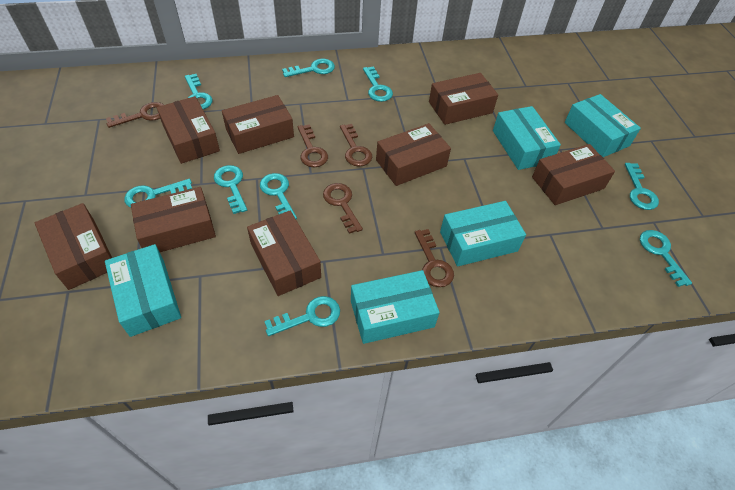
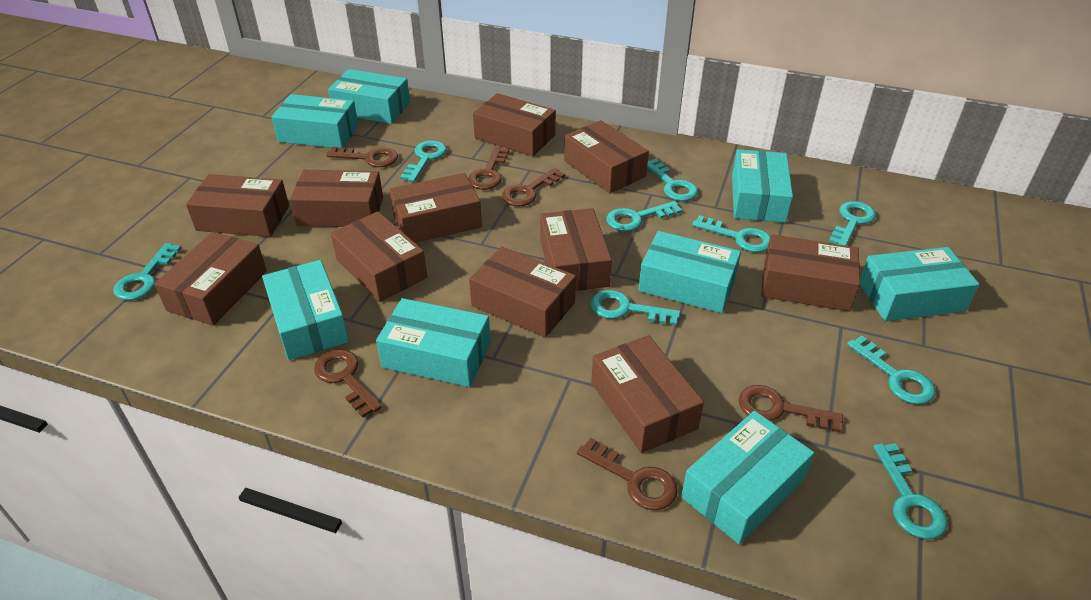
brown box: 8 -> 11
brown key: 5 -> 6
turquoise box: 5 -> 8

